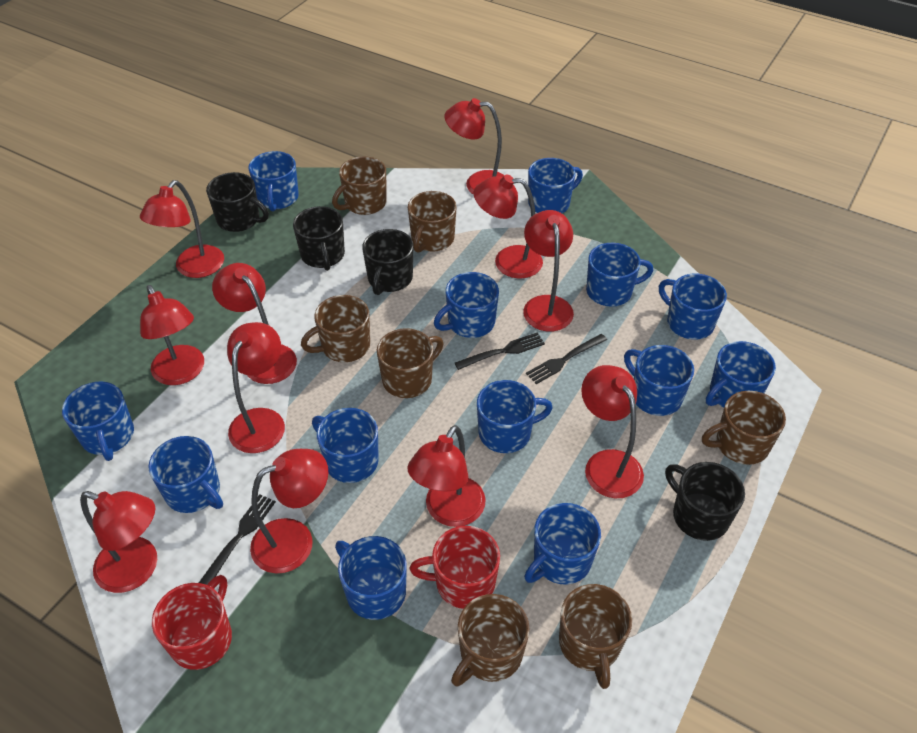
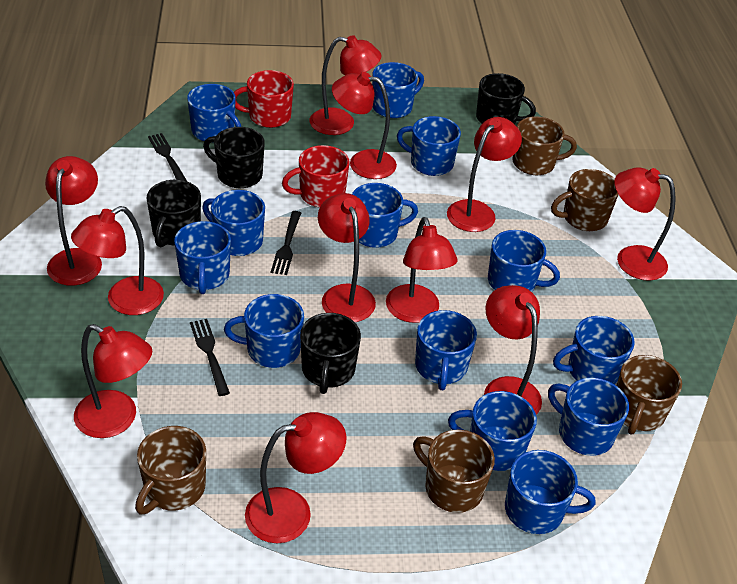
brown mug: 7 -> 5

